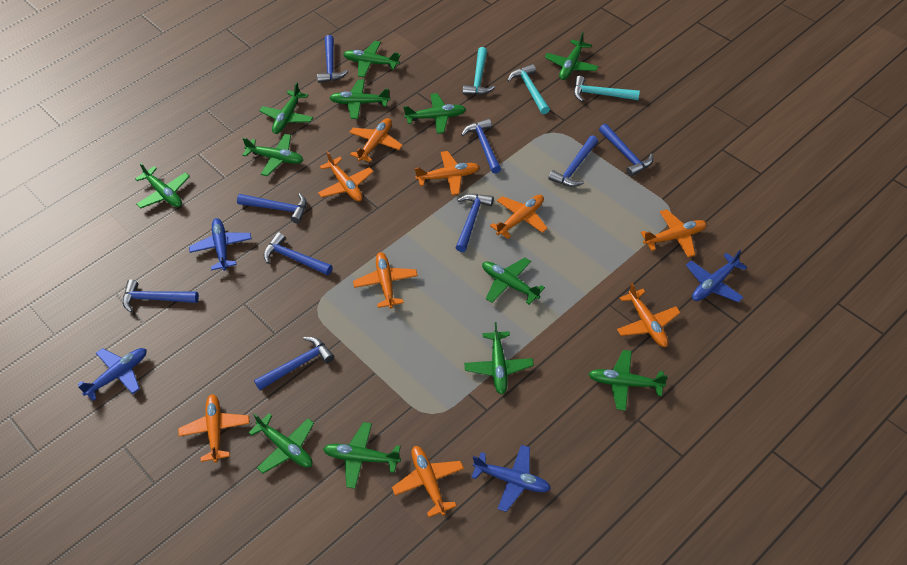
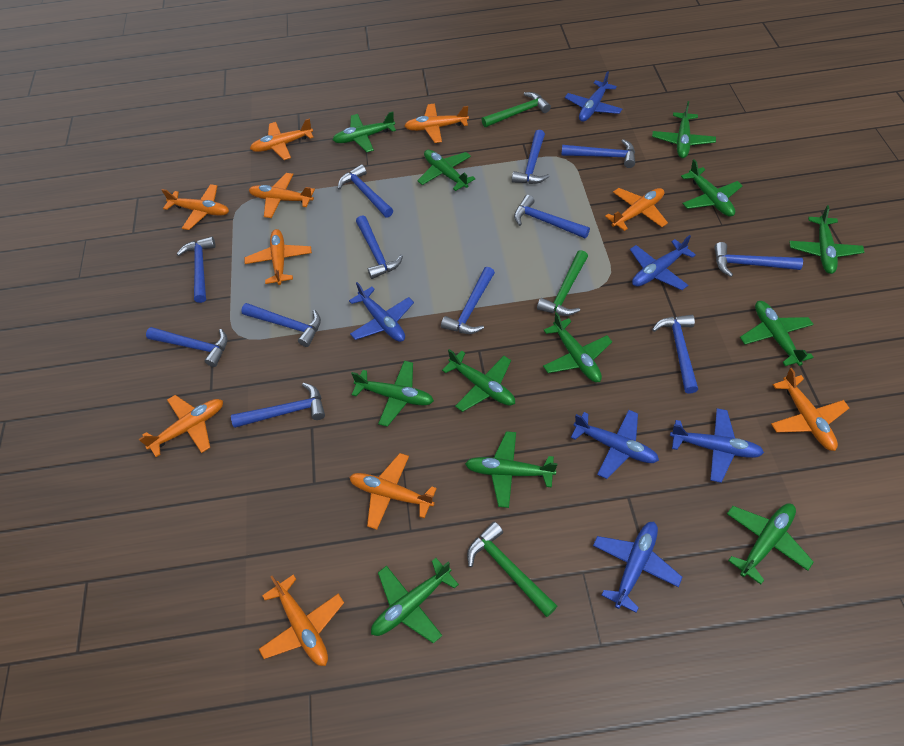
blue hammer: 9 -> 12
blue plane: 4 -> 6
green hammer: 0 -> 3
orange plane: 9 -> 10
turquoise hammer: 3 -> 0

